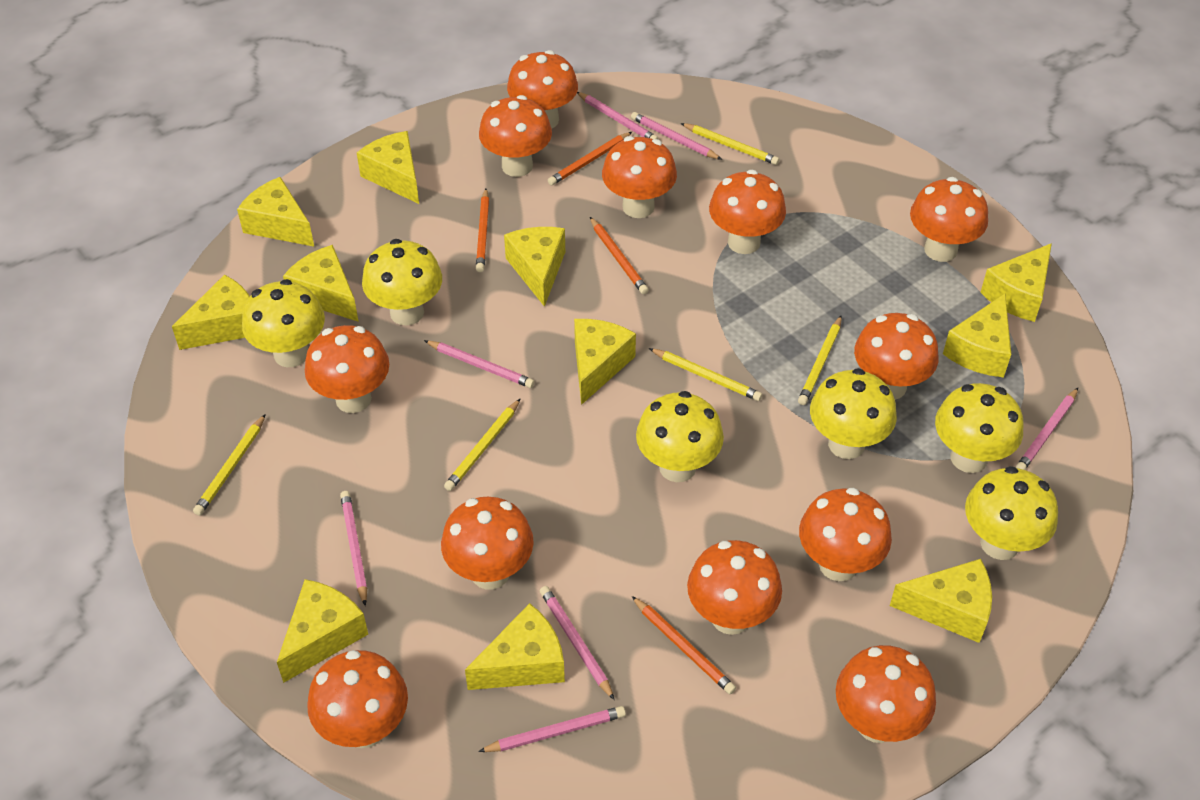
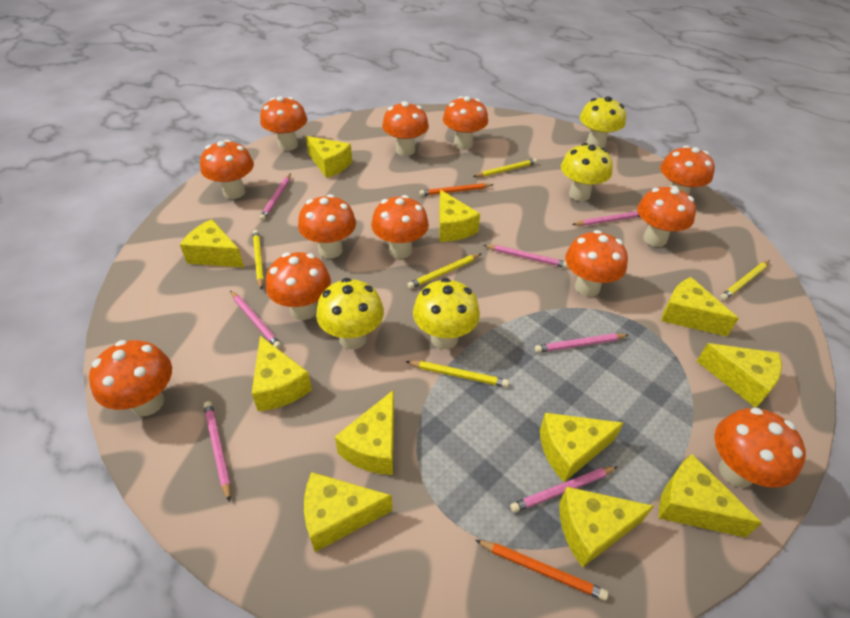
orange pencil: 4 -> 2
yellow mushroom: 6 -> 4

